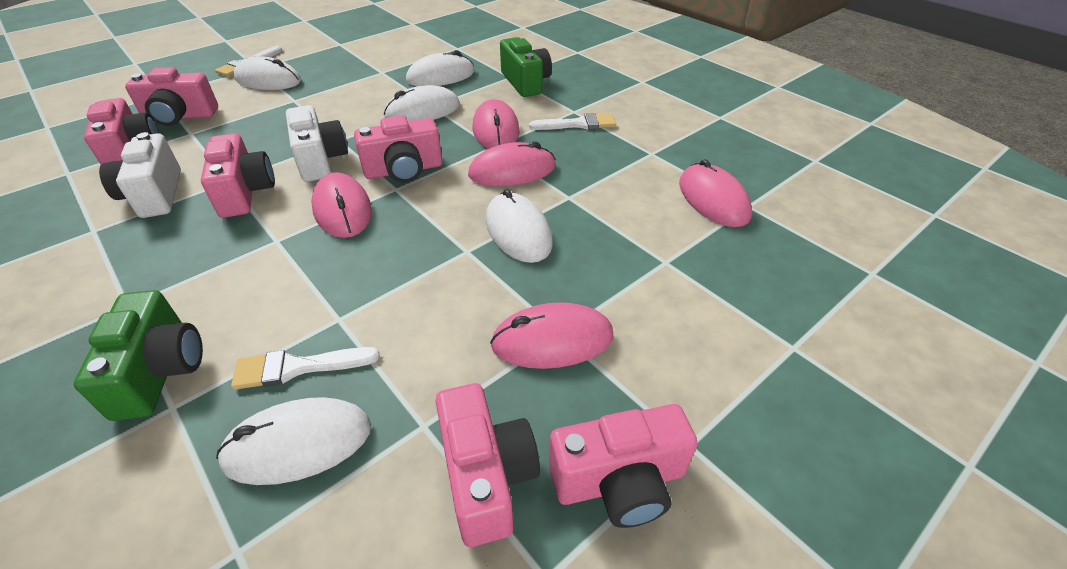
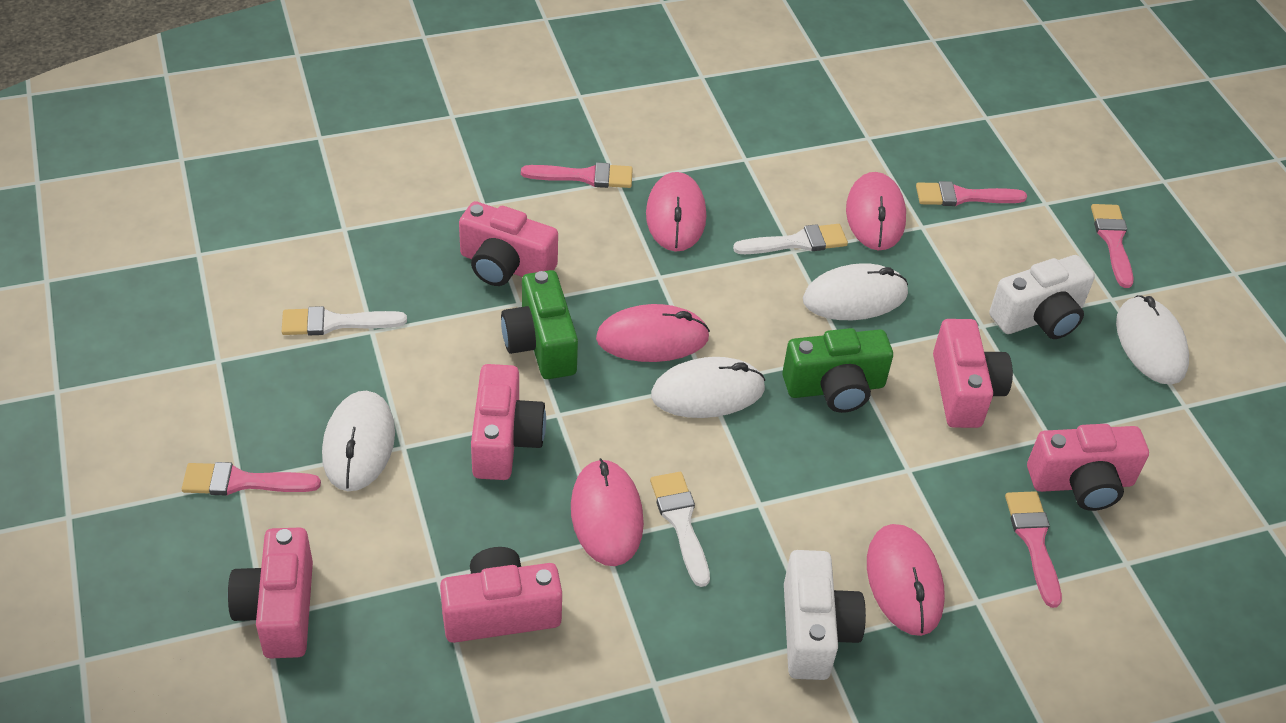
pink brush: 0 -> 5
white mouse: 5 -> 4

